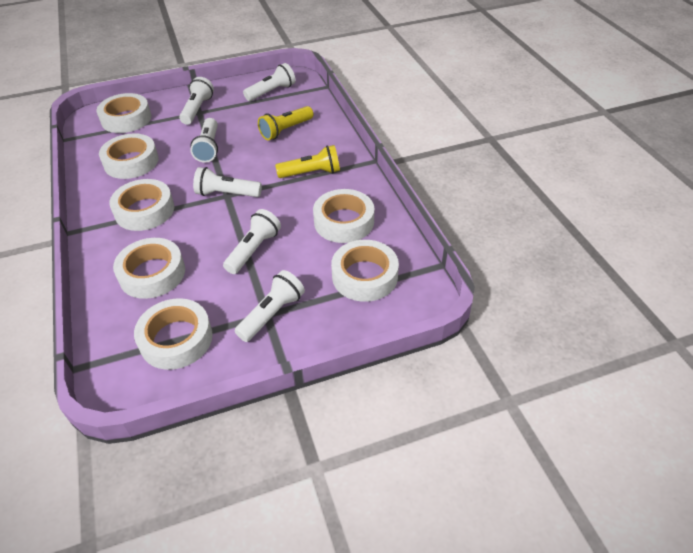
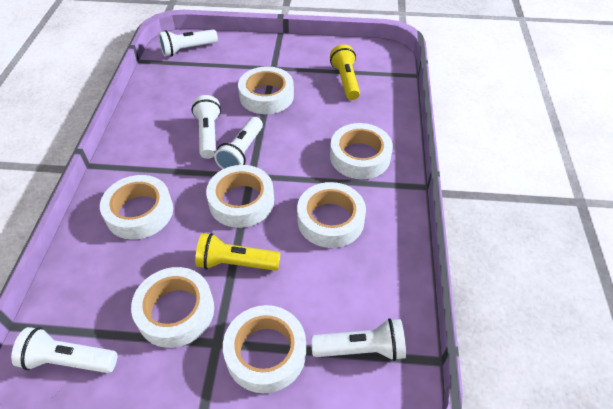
white flashlight: 6 -> 5

